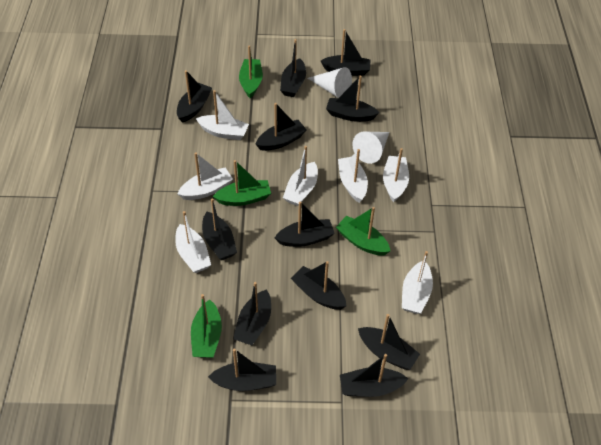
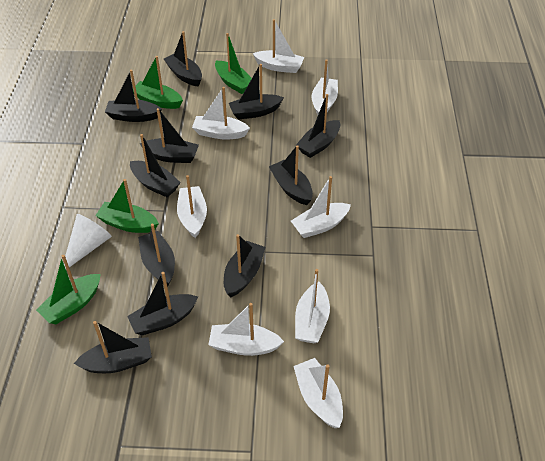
black boat: 12 -> 11
white boat: 7 -> 8
white cone: 2 -> 1

